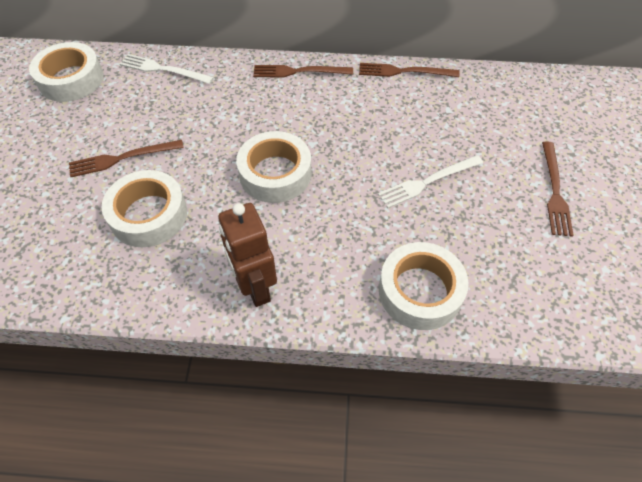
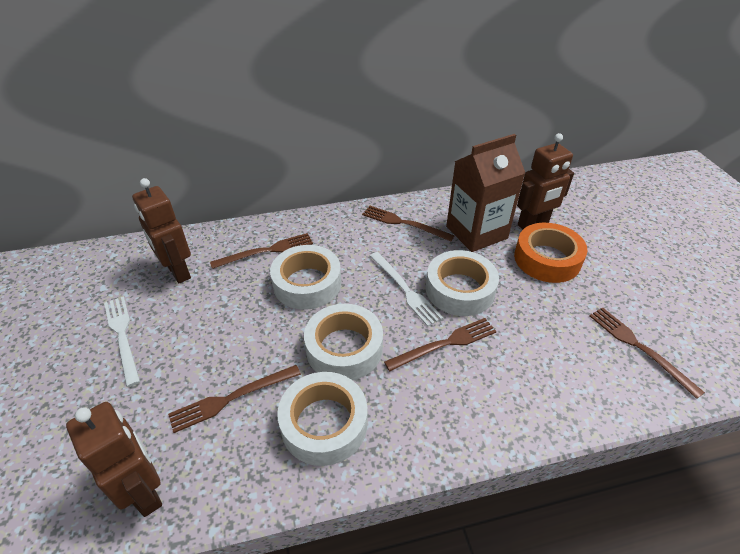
brown carton: 0 -> 1
brown fork: 4 -> 5
brown robot: 1 -> 3
orange tape: 0 -> 1

